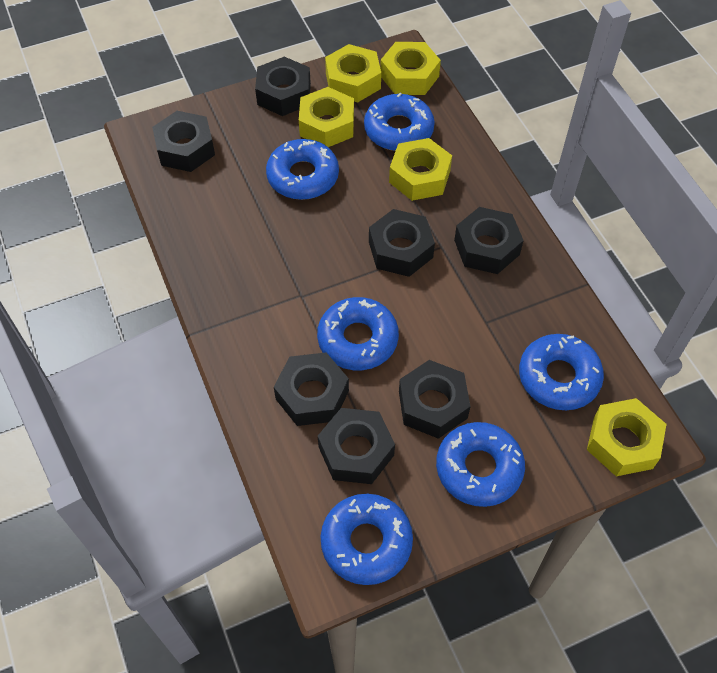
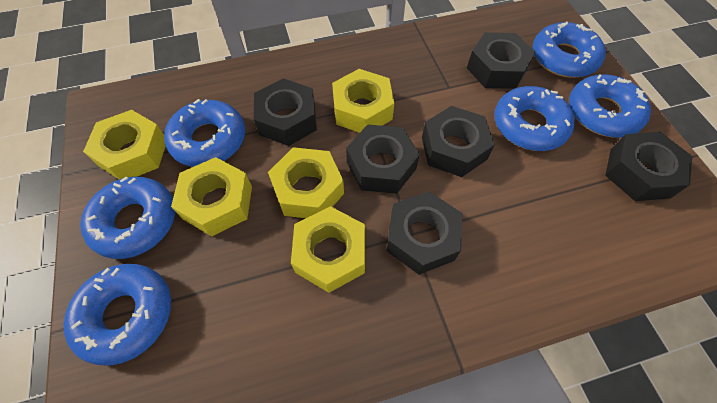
black nut: 7 -> 6

